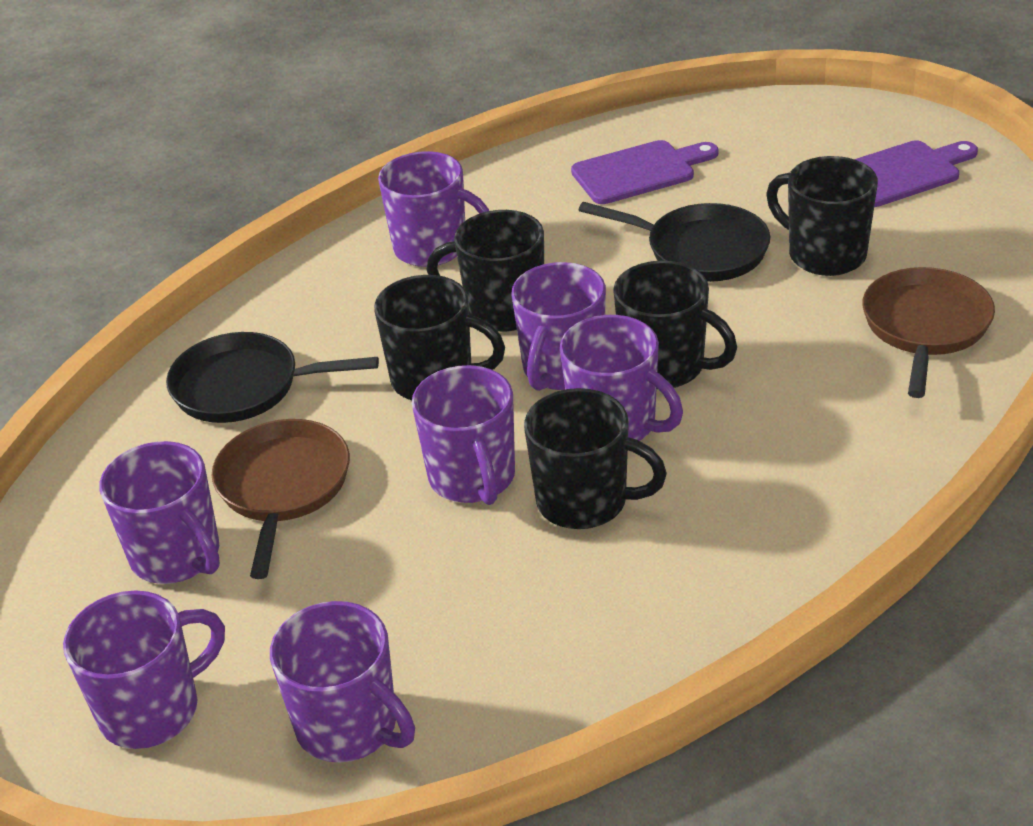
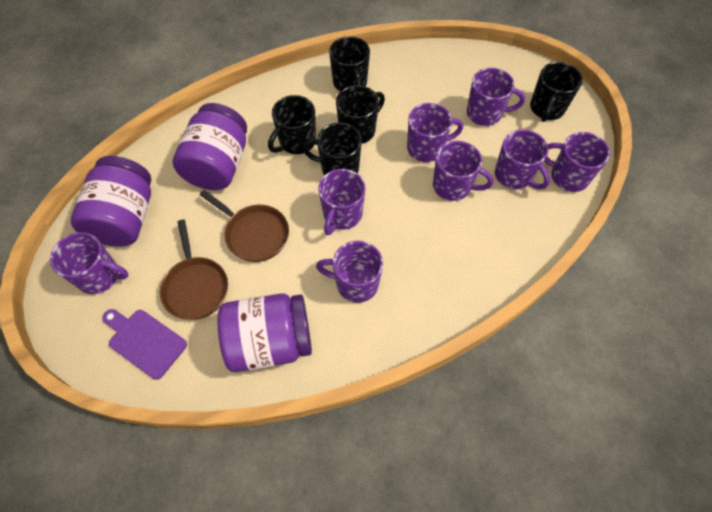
black pan: 2 -> 0
purple cutting board: 2 -> 1
purple jar: 0 -> 3
purple mug: 7 -> 8

